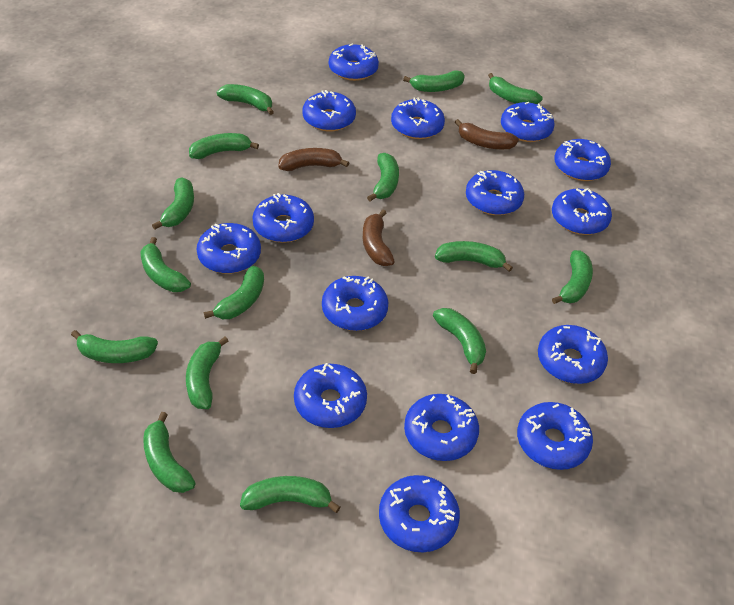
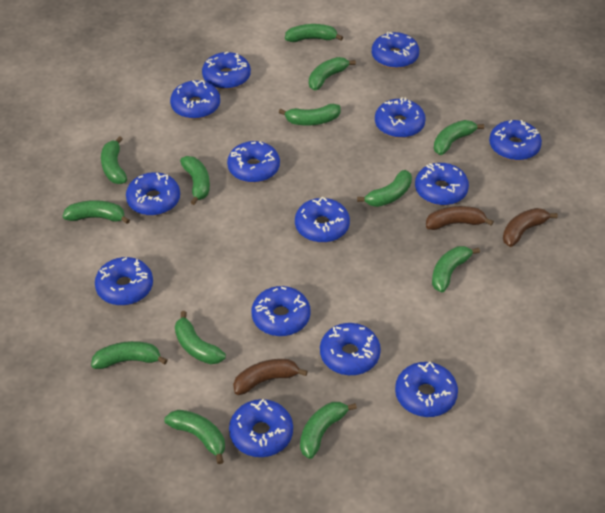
blue donut: 15 -> 14
green banana: 15 -> 13

